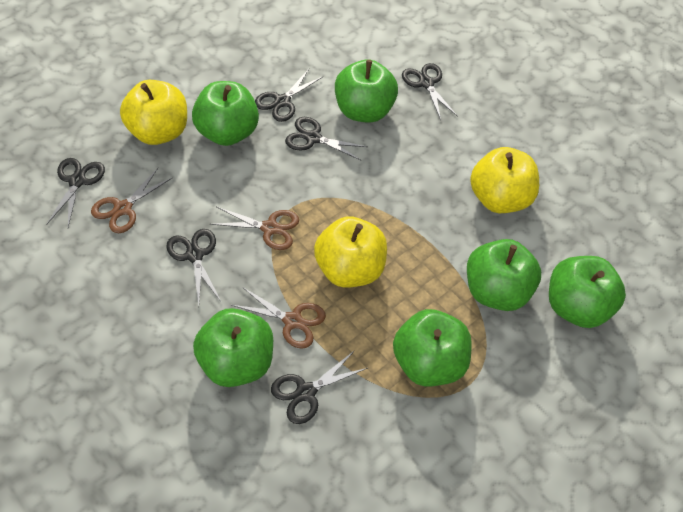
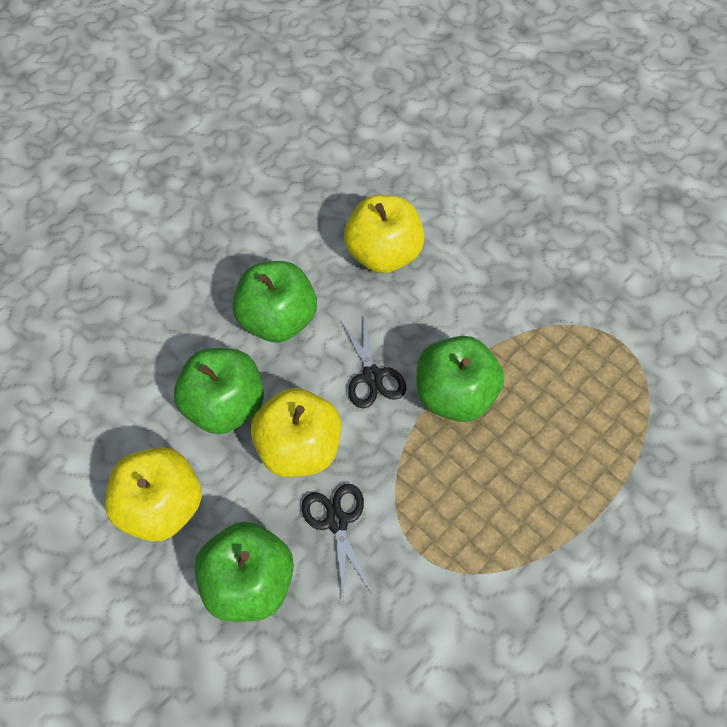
black scissors: 6 -> 2
brown scissors: 3 -> 0
green apple: 6 -> 4

